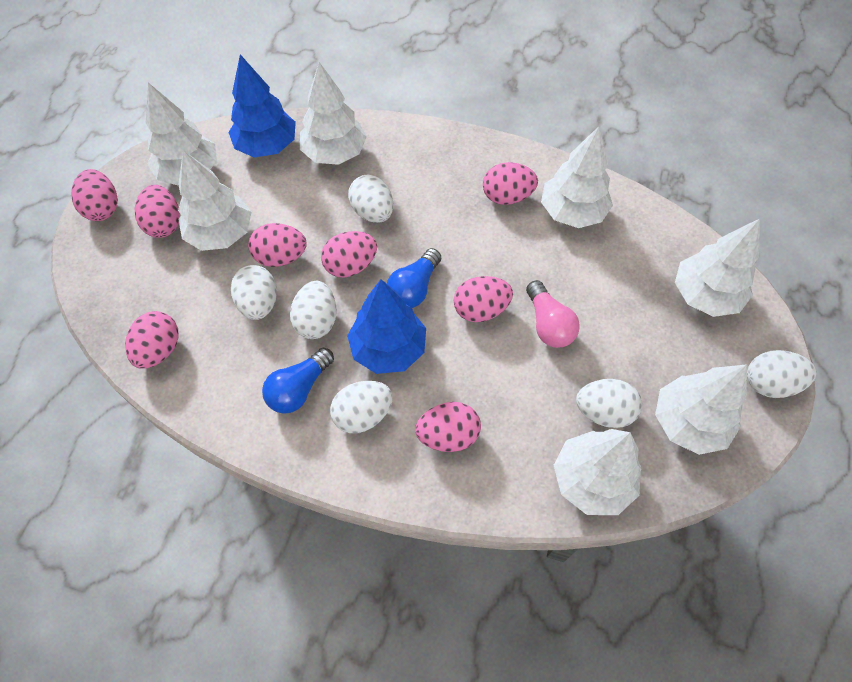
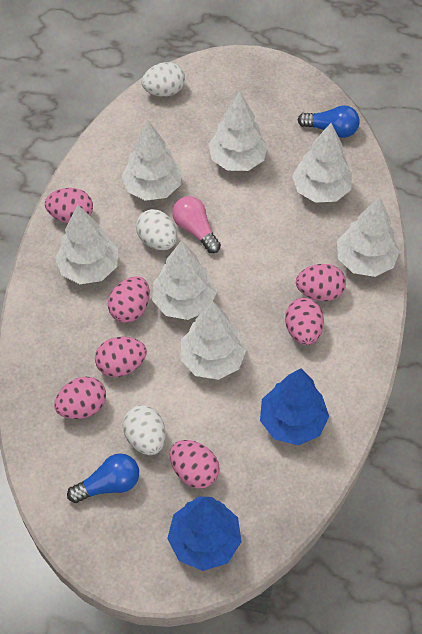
pink egg: 8 -> 7
white egg: 6 -> 3

